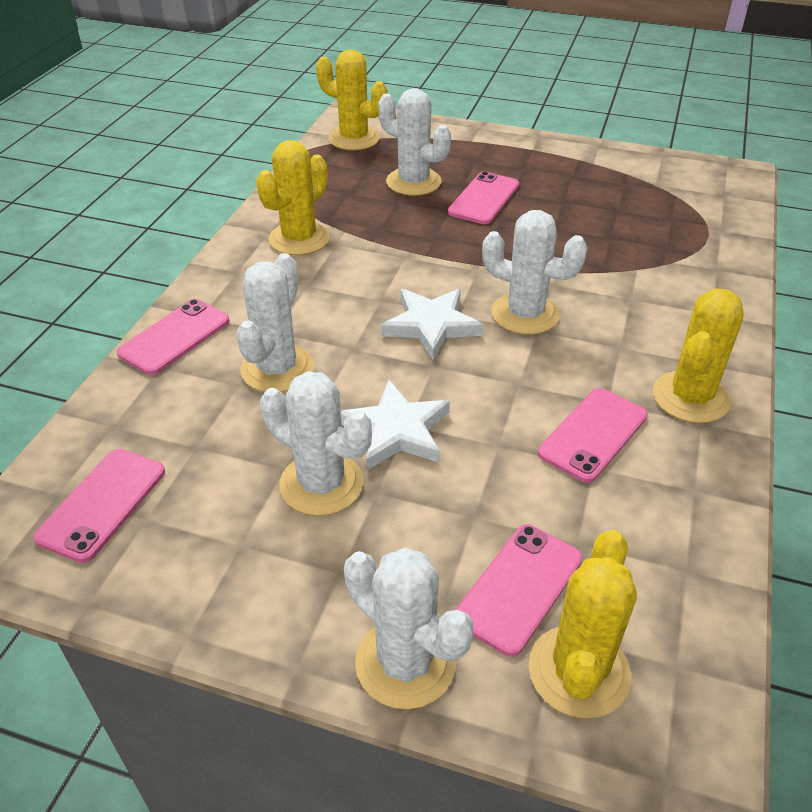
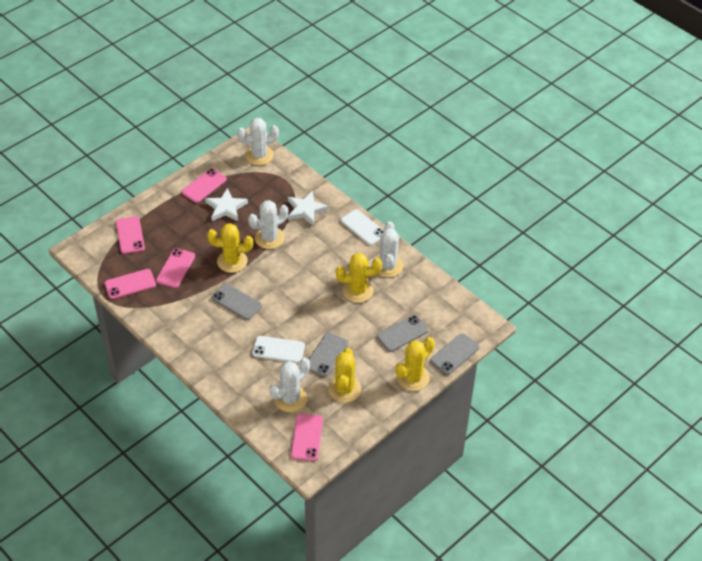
grey phone: 0 -> 4
white cactus: 5 -> 4
white phone: 0 -> 2

